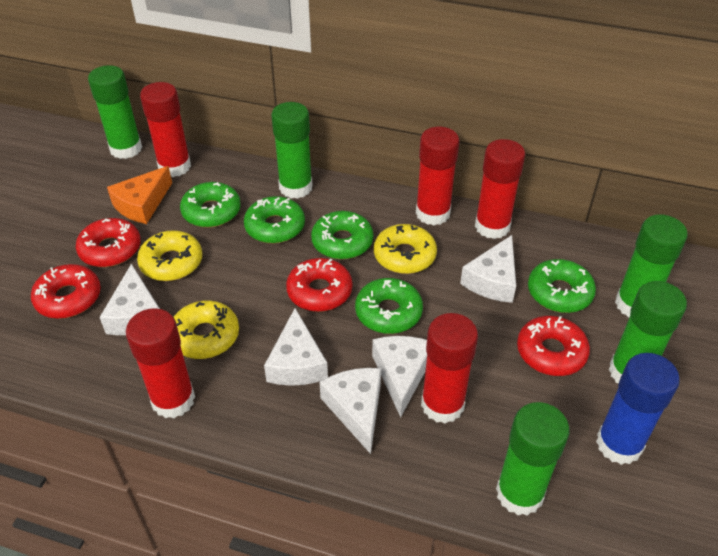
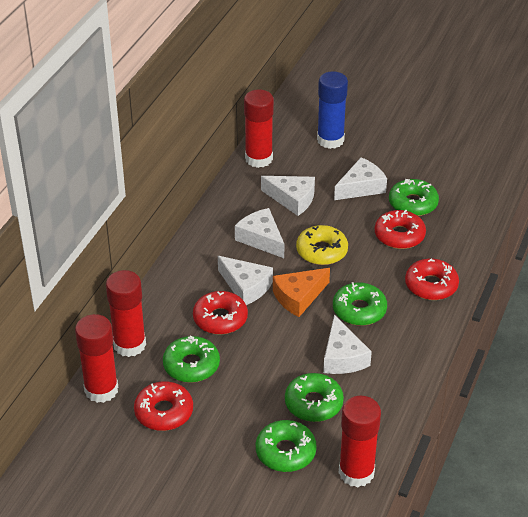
green glue stick: 5 -> 0
red glue stick: 5 -> 4
yellow donut: 3 -> 1

